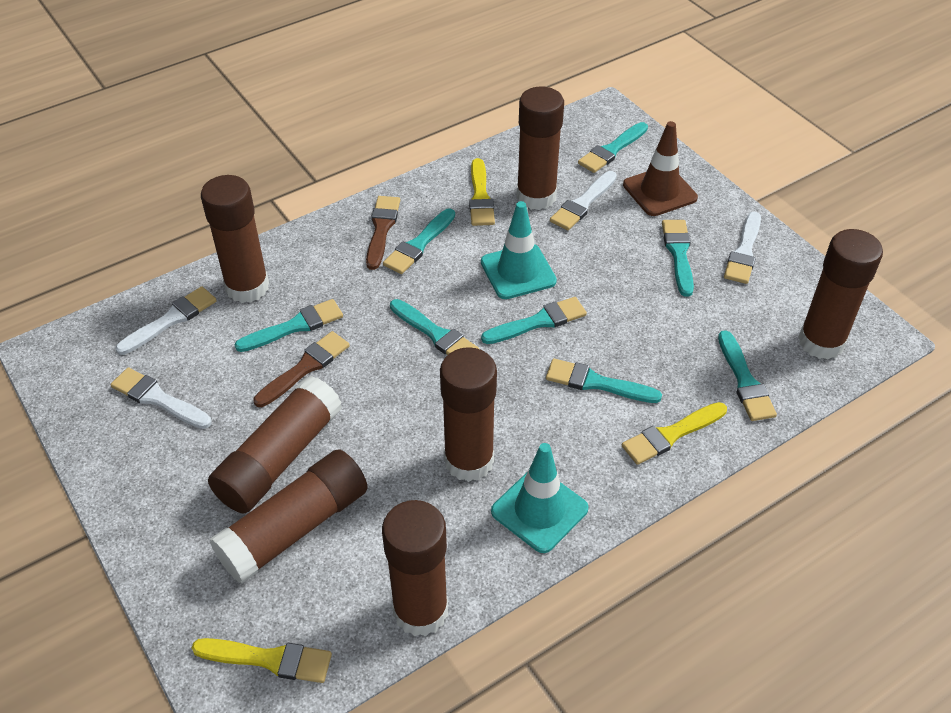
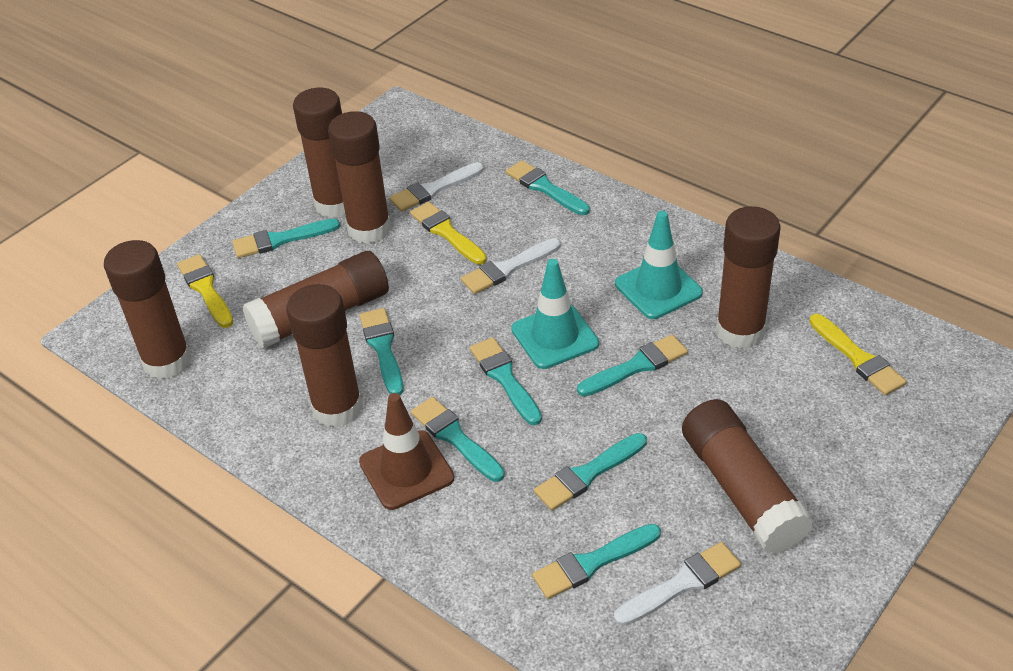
brown brush: 2 -> 0
white brush: 4 -> 3

